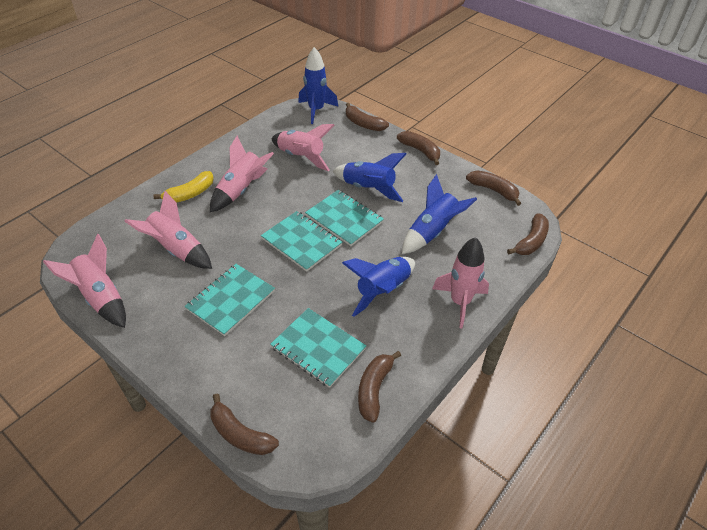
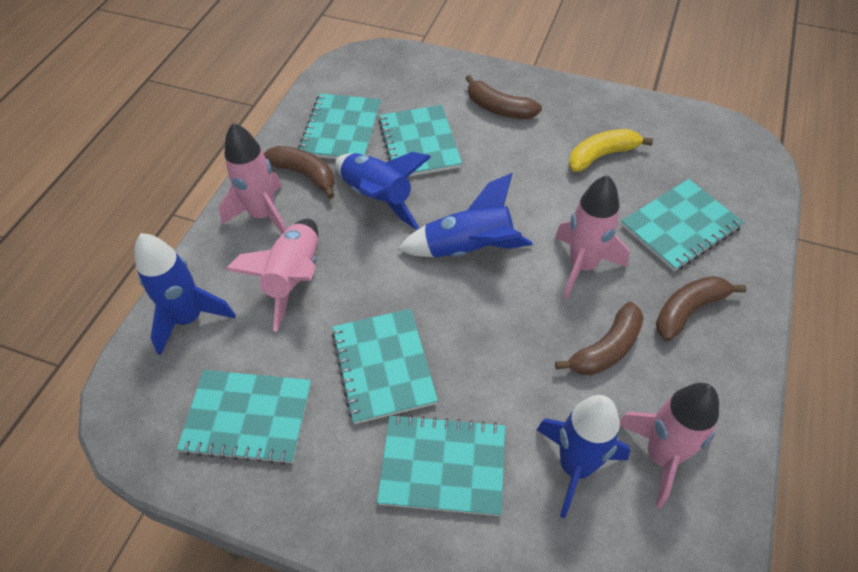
brown banana: 6 -> 4
pink rocket: 5 -> 4
turquoise notebook: 4 -> 6

